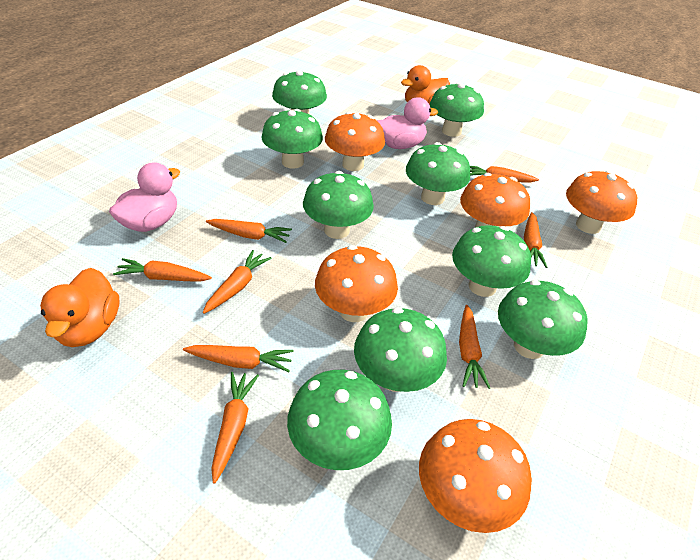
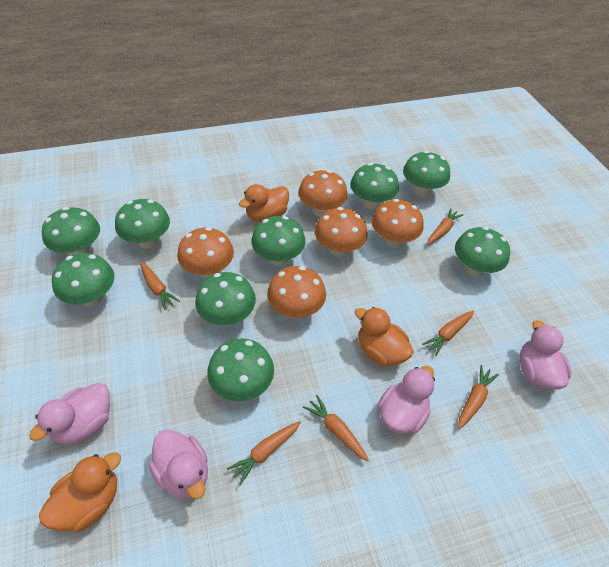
orange carrot: 8 -> 6
orange duck: 2 -> 3
pink duck: 2 -> 4

